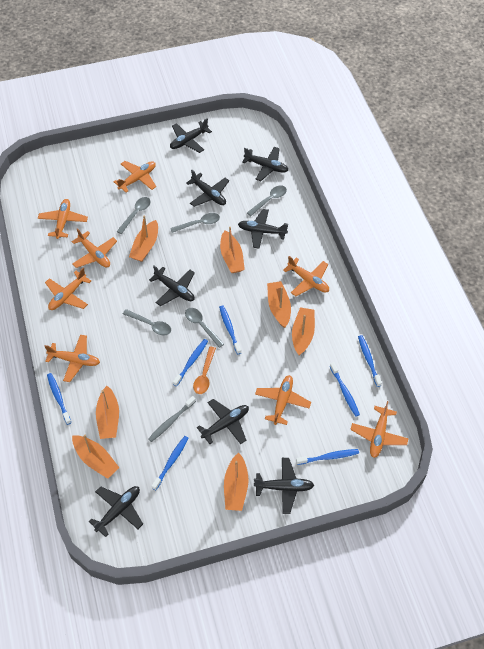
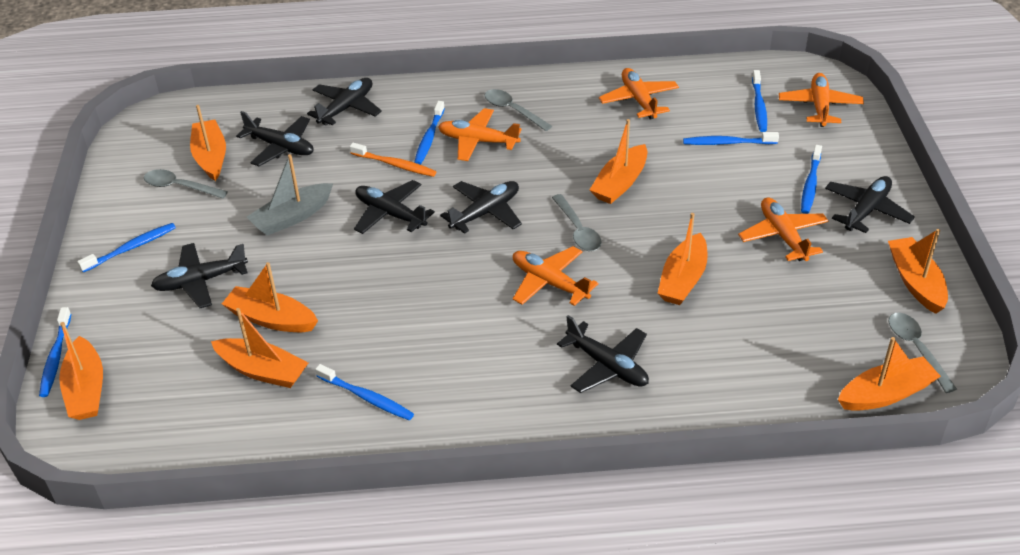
black plane: 8 -> 7
grey boat: 0 -> 1
grey spoon: 5 -> 4
grey toothbrush: 1 -> 0
orange boat: 7 -> 8
orange plane: 8 -> 5
orange spoon: 1 -> 0
orange toothbrush: 0 -> 1

